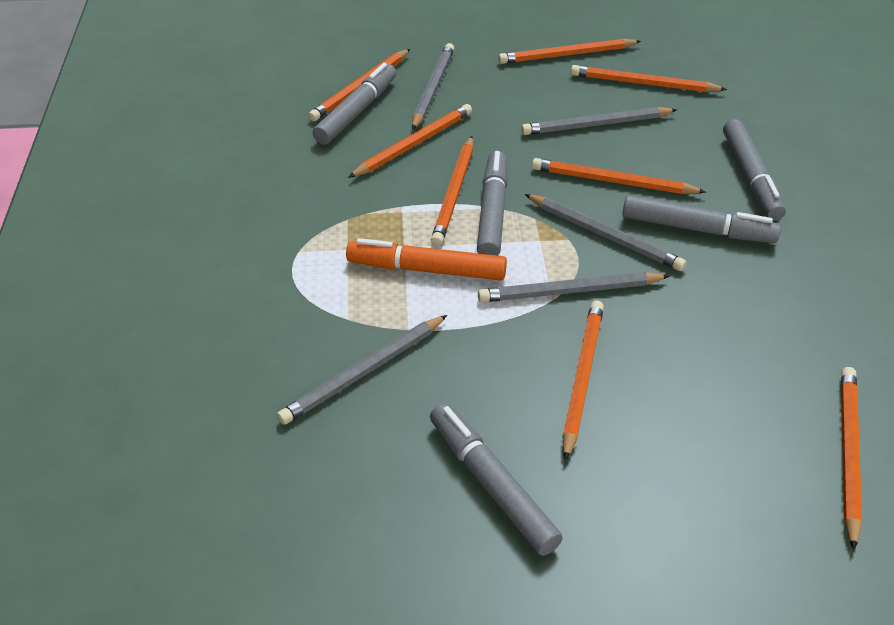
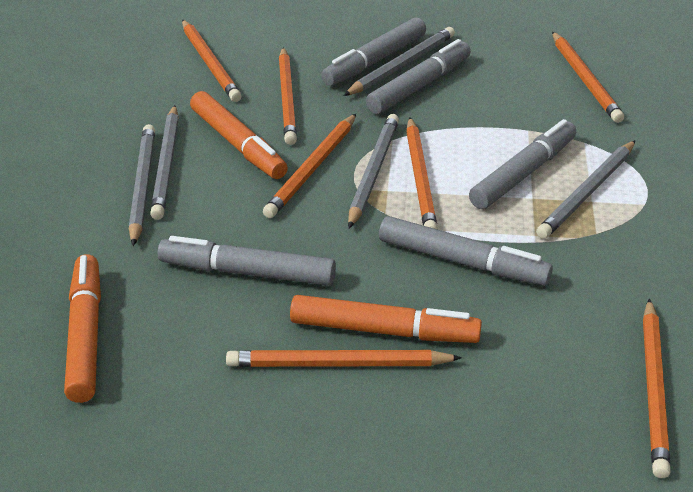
orange marker: 1 -> 3
orange pencil: 8 -> 7

